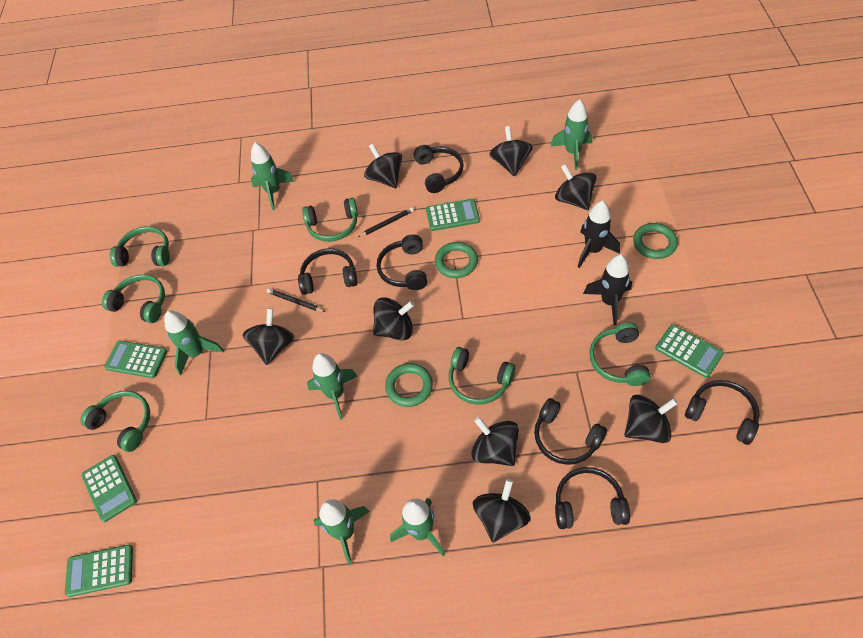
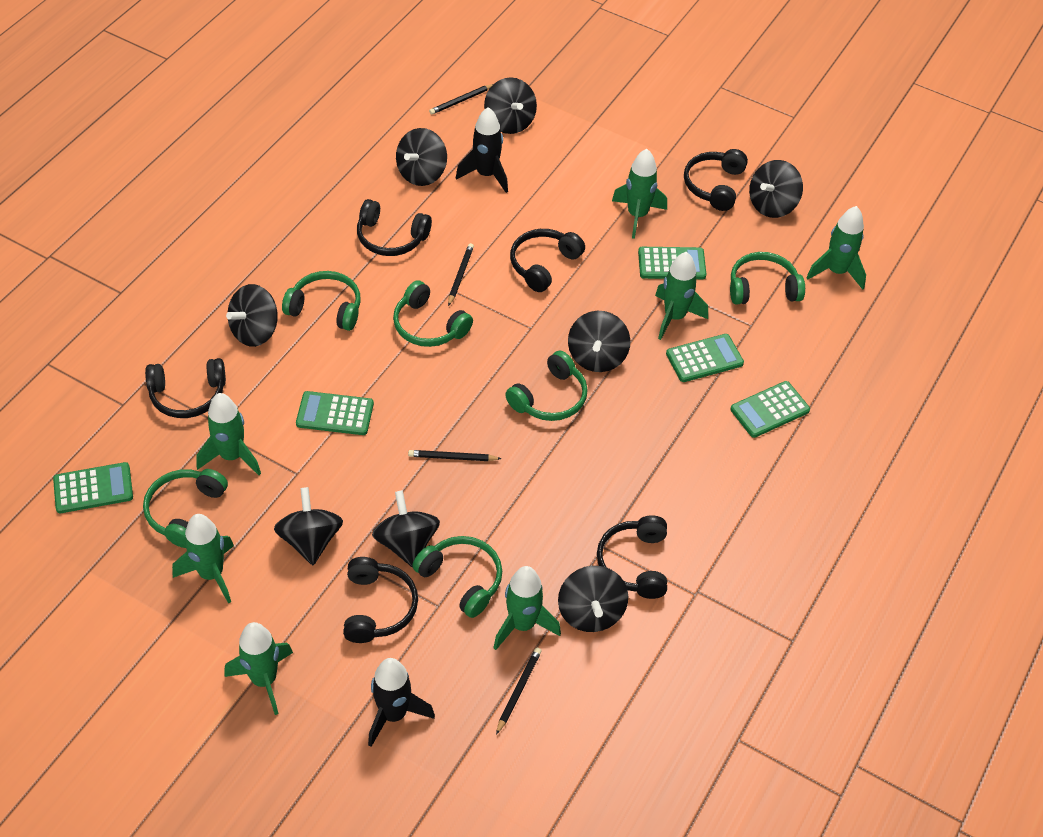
black pencil: 2 -> 4
green ring: 3 -> 0
green rocket: 6 -> 7

